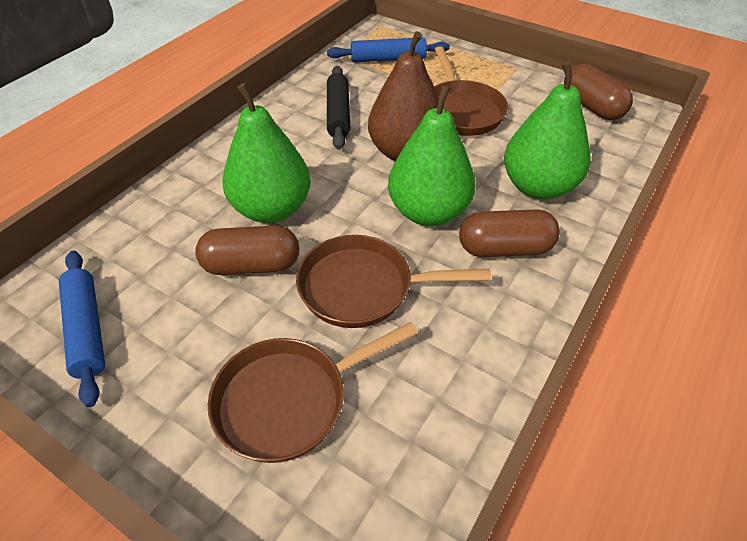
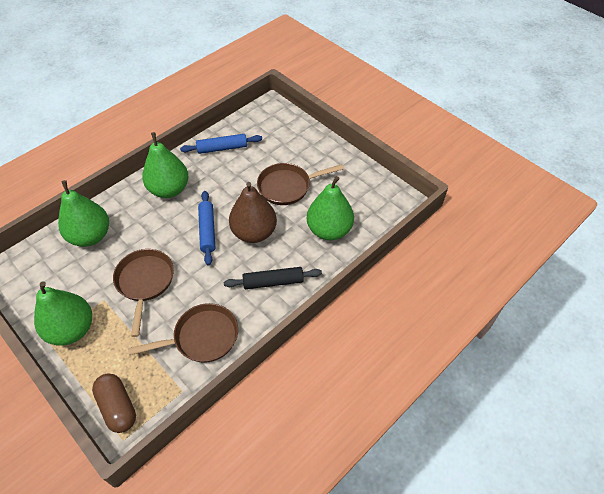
brown capsule: 3 -> 1
green pear: 3 -> 4

